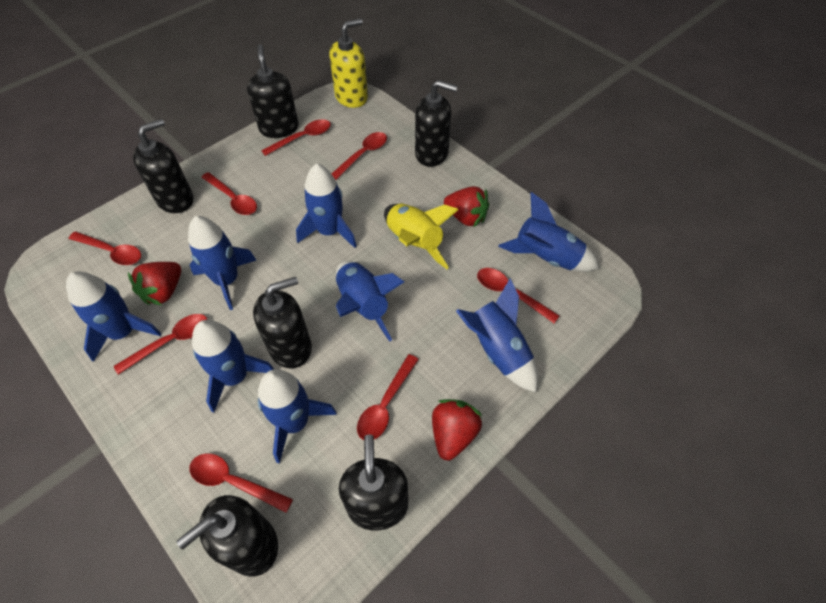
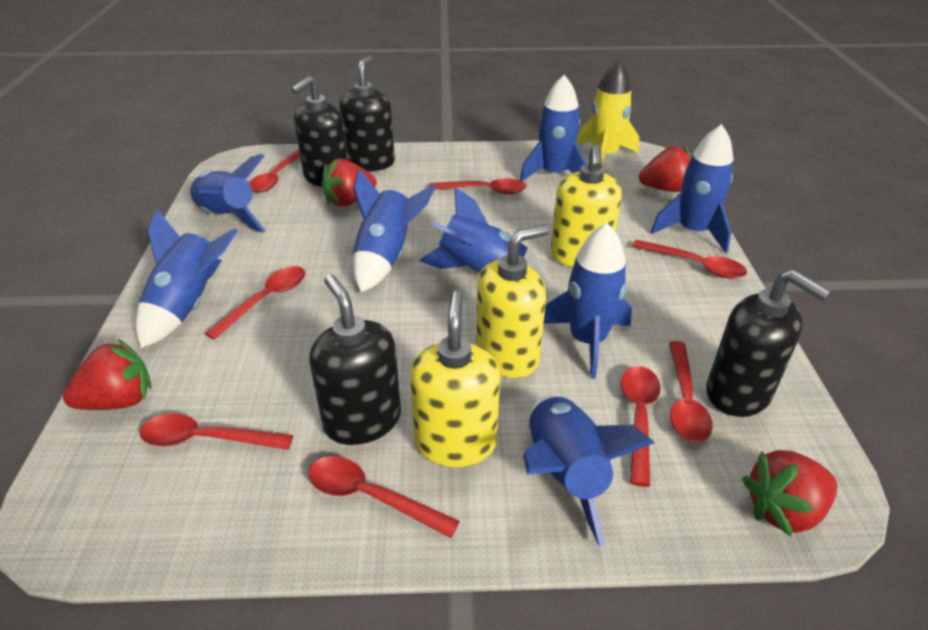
black soap dispenser: 6 -> 4
red strawberry: 3 -> 4
yellow soap dispenser: 1 -> 3

